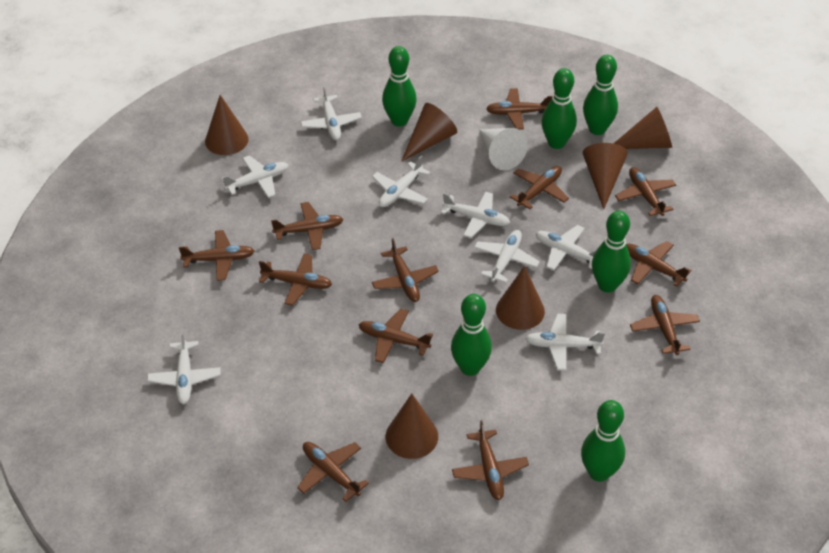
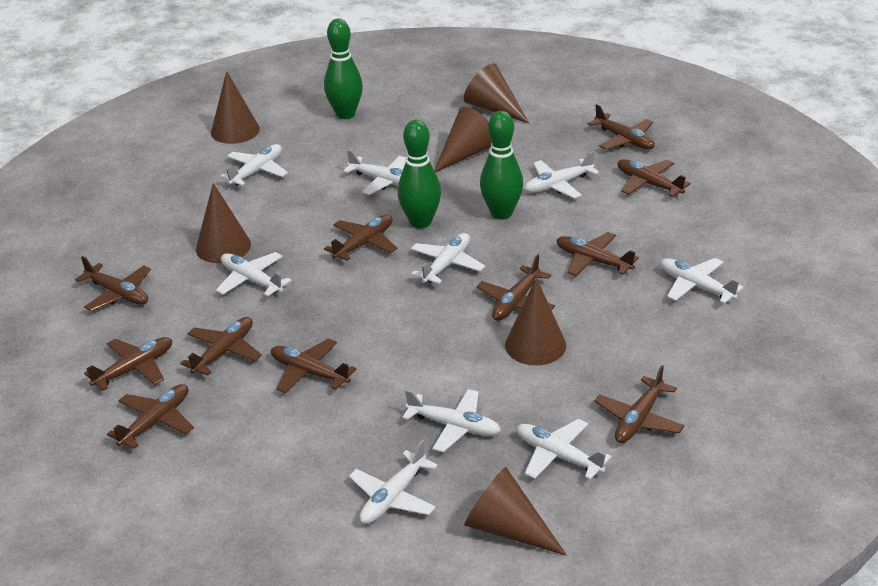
brown plane: 12 -> 11
green bowling pin: 6 -> 3
white cone: 1 -> 0
white plane: 8 -> 9

